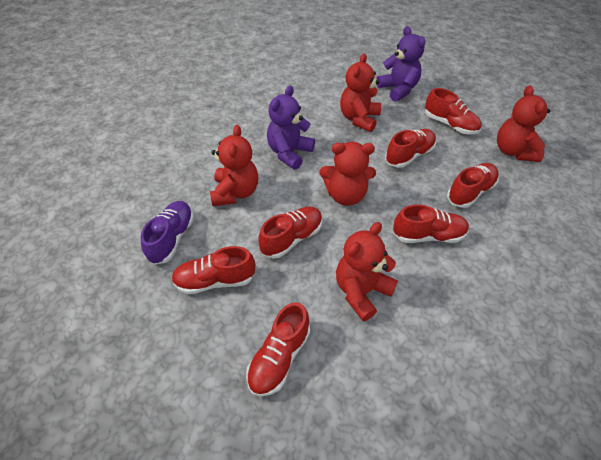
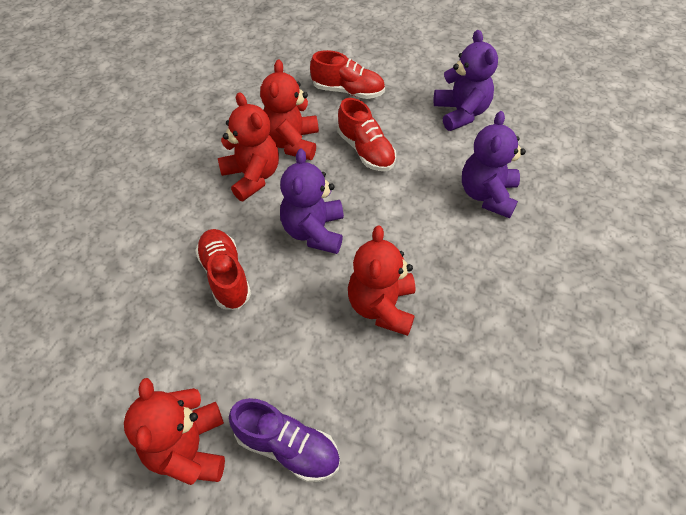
purple teddy bear: 2 -> 3
red shoe: 7 -> 3
red teddy bear: 5 -> 4

